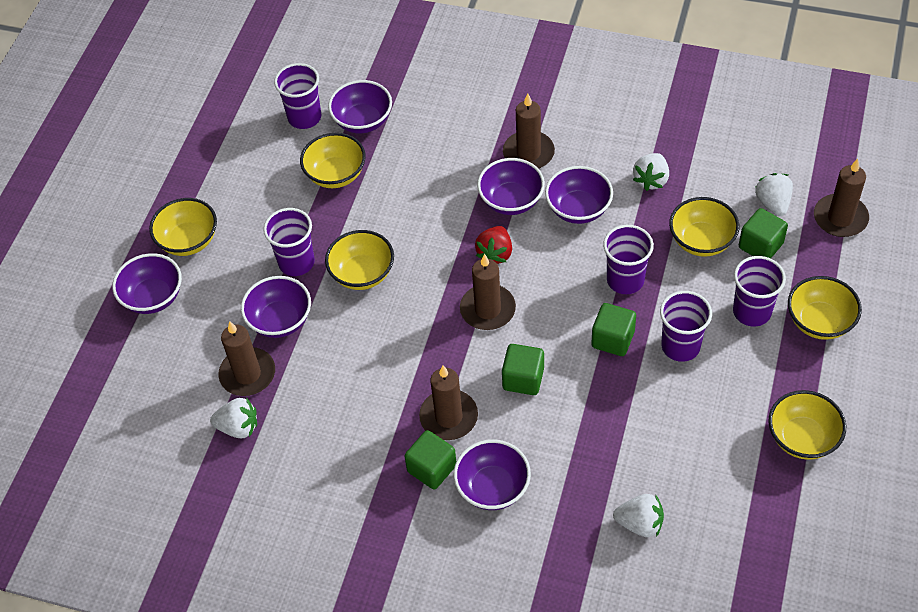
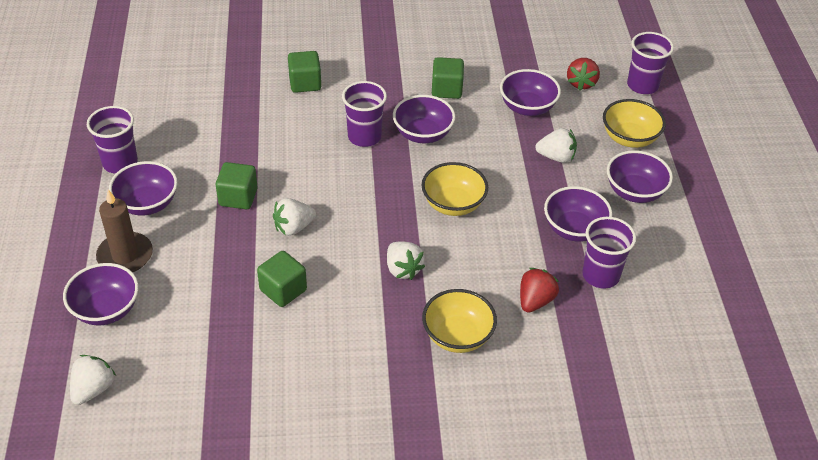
brown candle: 5 -> 1
purple cup: 5 -> 4
red strawberry: 1 -> 2
yellow bowl: 6 -> 3

